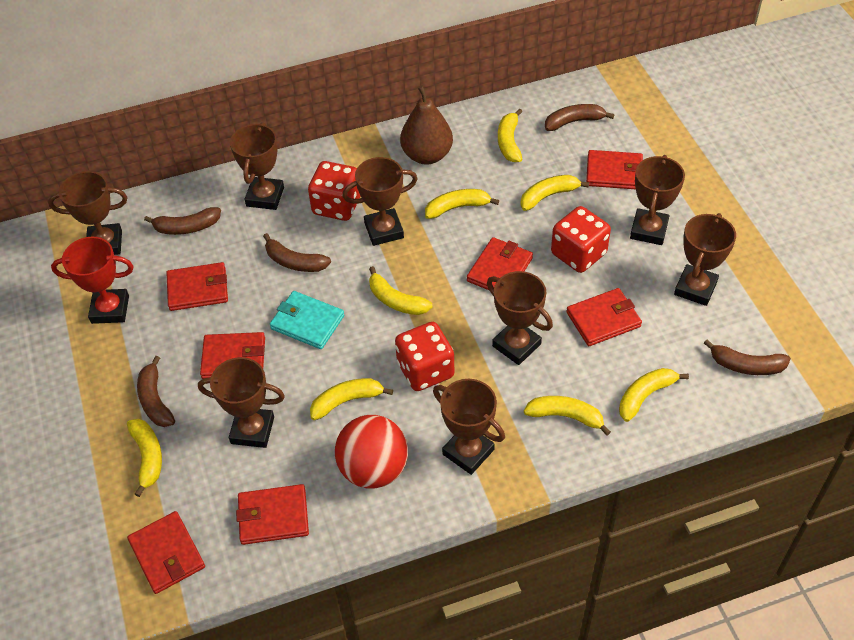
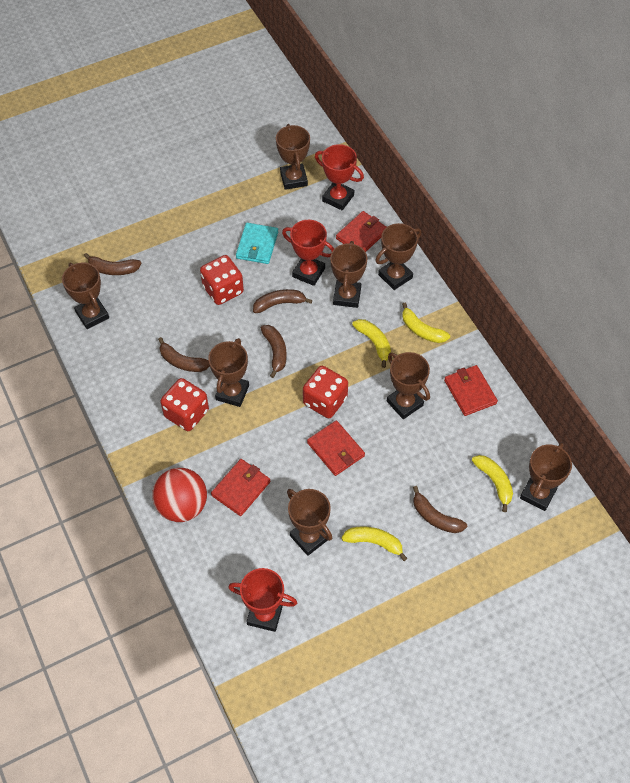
brown pear: 1 -> 0
red trophy: 1 -> 3
red wallet: 7 -> 4
yellow banana: 8 -> 4

